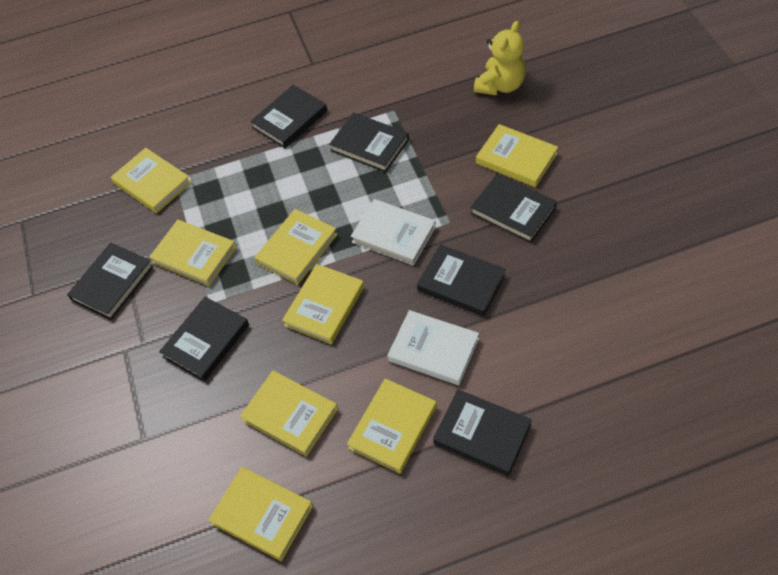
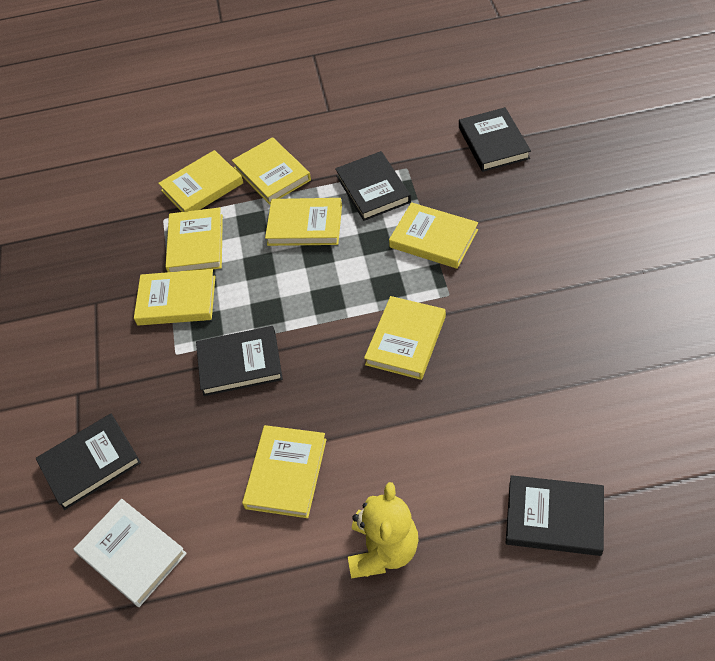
black book: 7 -> 5
white book: 2 -> 1

